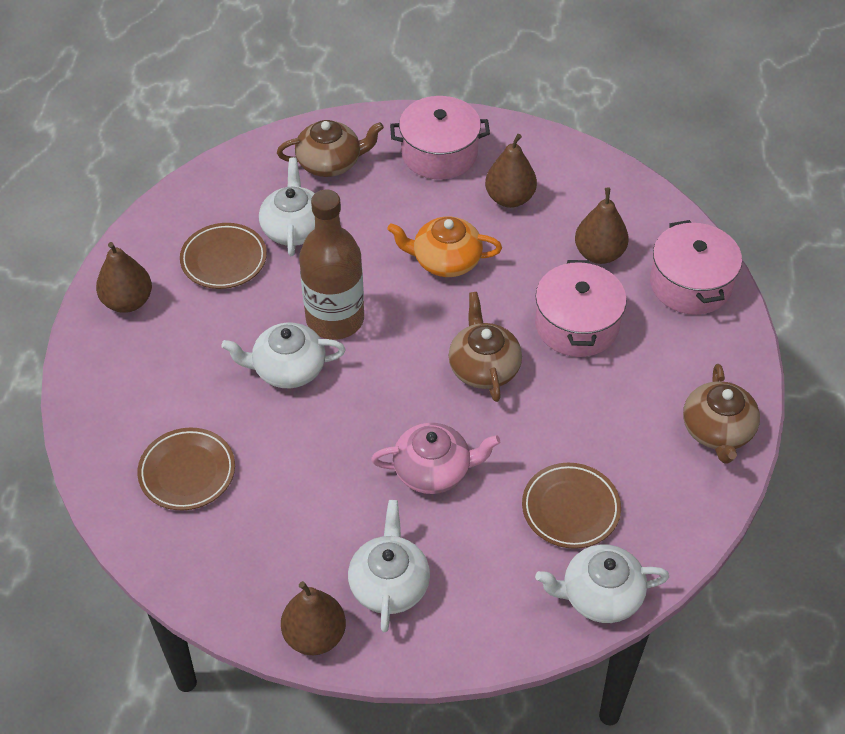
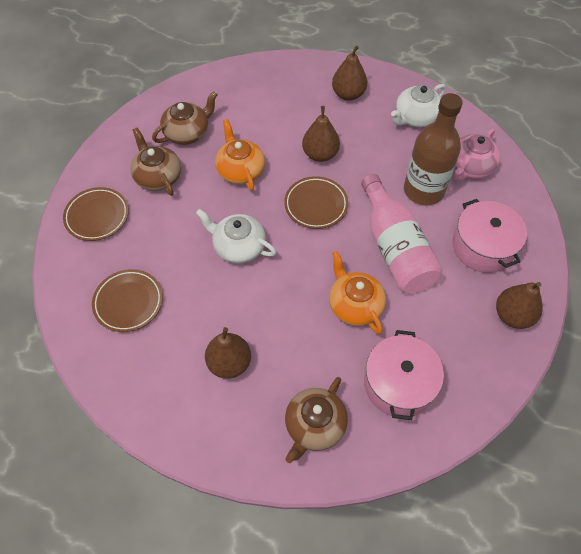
orange teapot: 1 -> 2
pink bottle: 0 -> 1
pink pot: 3 -> 2
white teapot: 4 -> 2

